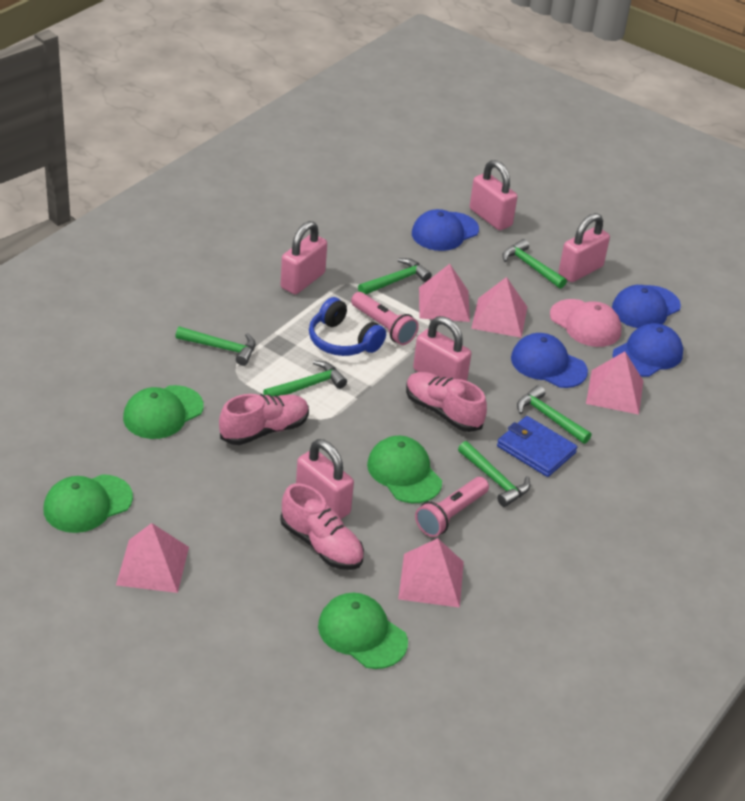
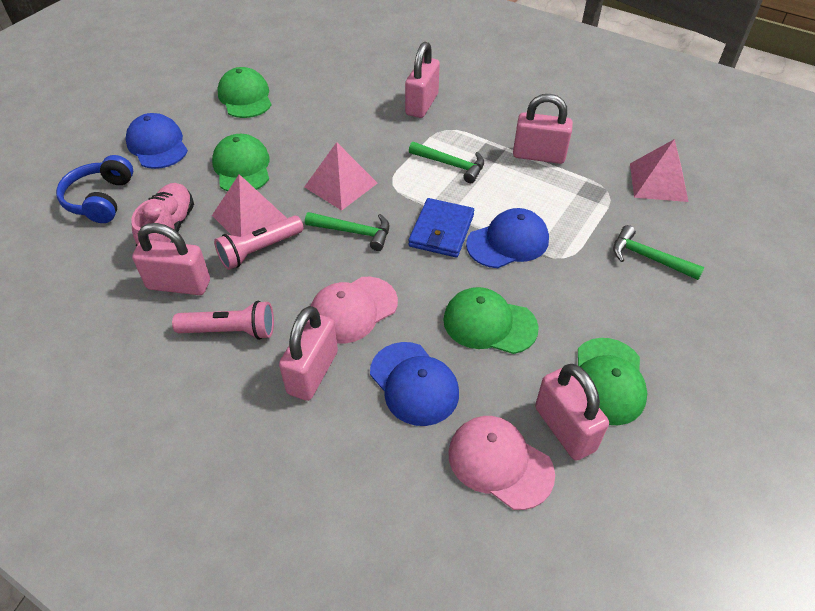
blue cap: 4 -> 3
green hammer: 6 -> 3
pink cap: 1 -> 2
pink pyramid: 5 -> 3
pink shoe: 3 -> 1

